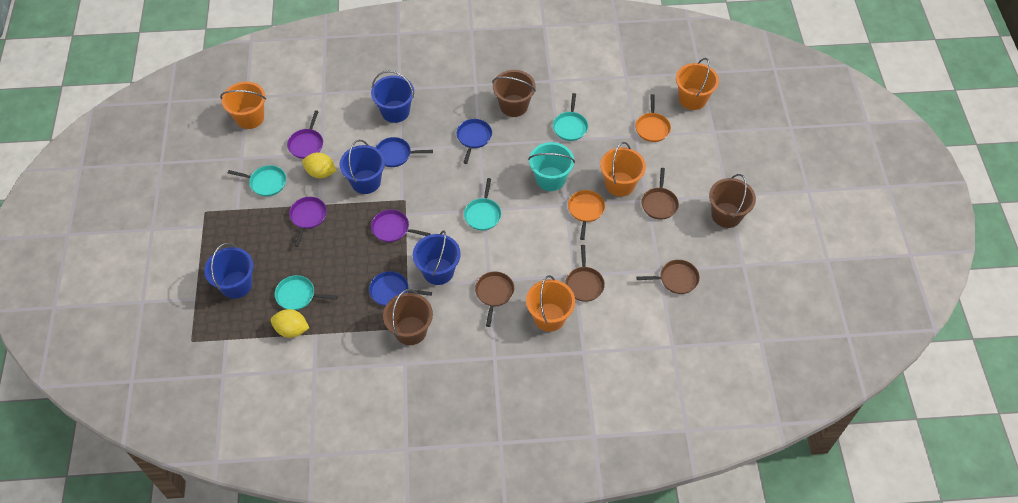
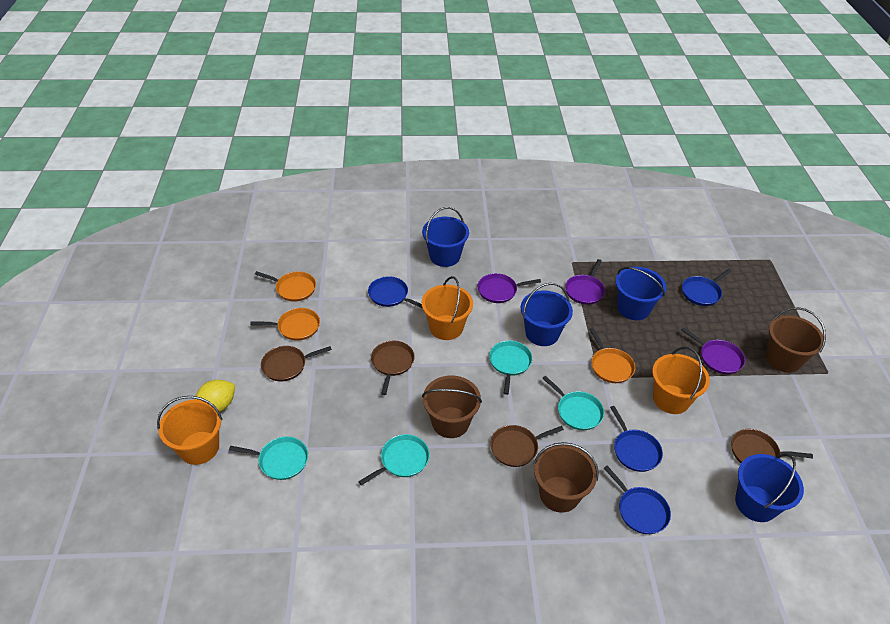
blue pan: 3 -> 4
orange bucket: 4 -> 3
orange pan: 2 -> 3
turquoise bucket: 1 -> 0
yellow lemon: 2 -> 1

